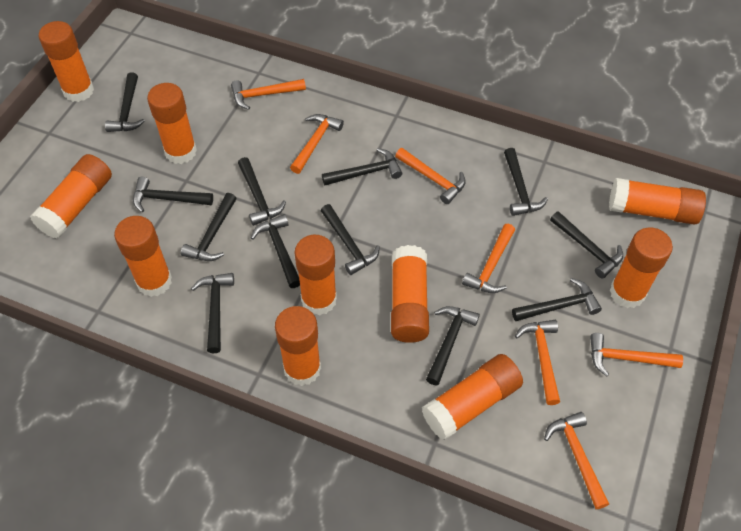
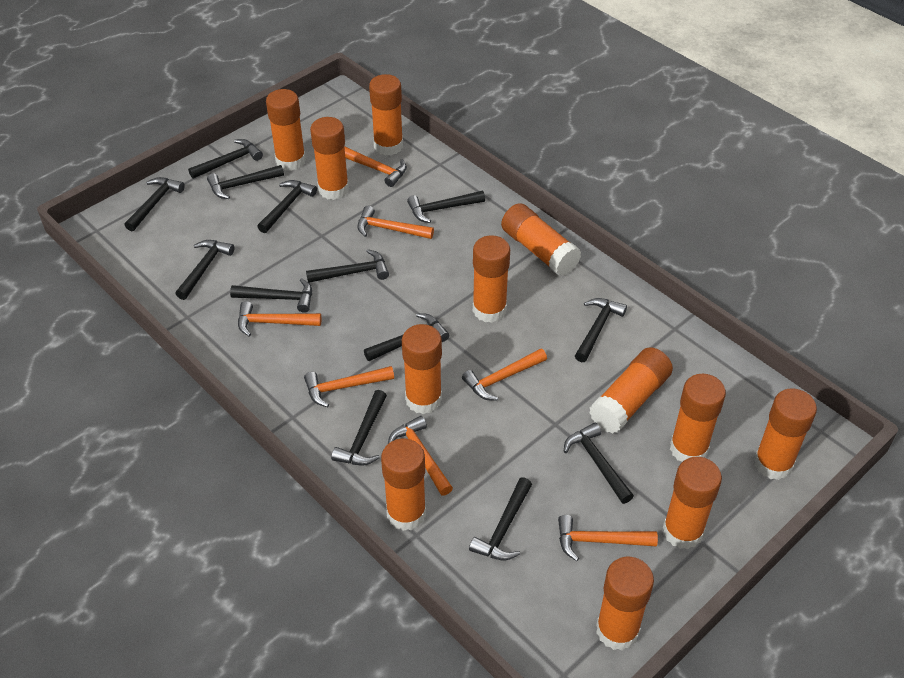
black hammer: 12 -> 13
orange glue stick: 10 -> 12

